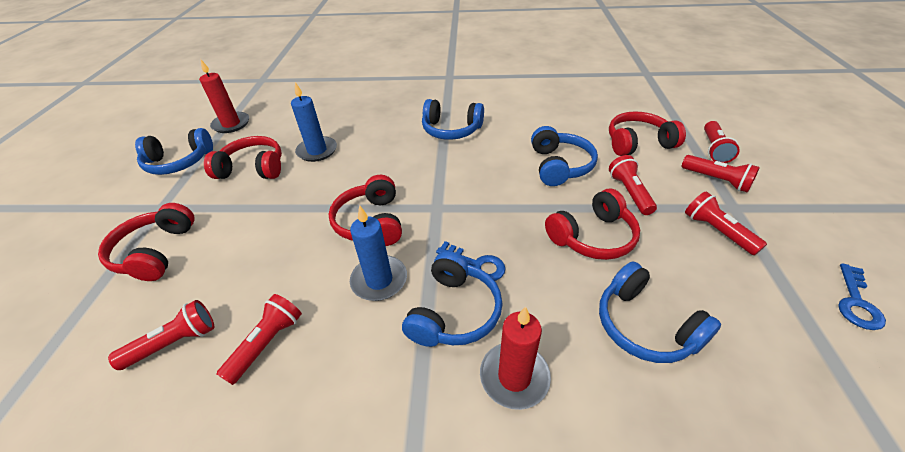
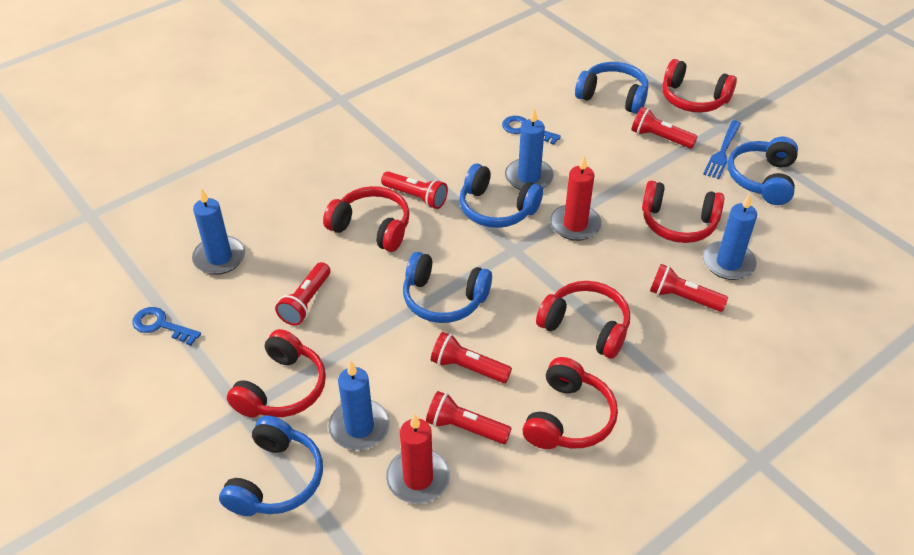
blue candle: 2 -> 4
blue fork: 0 -> 1
red headphones: 5 -> 6

